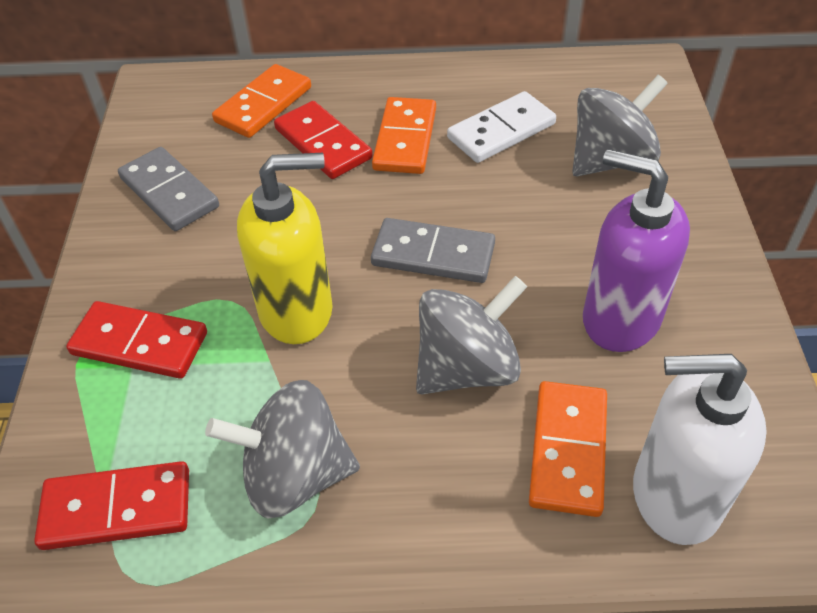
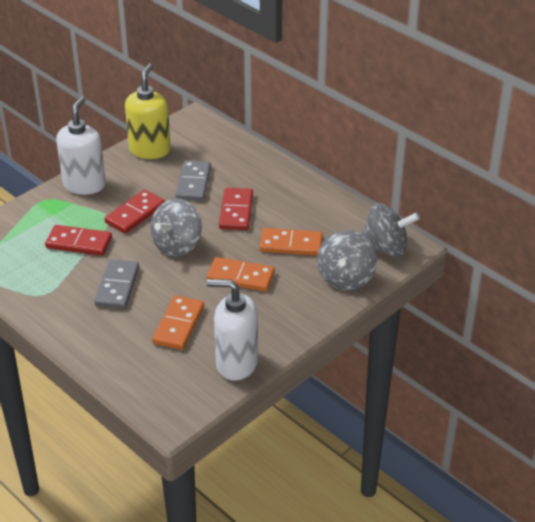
purple soap dispenser: 1 -> 0
white domino: 1 -> 0
white soap dispenser: 1 -> 2

